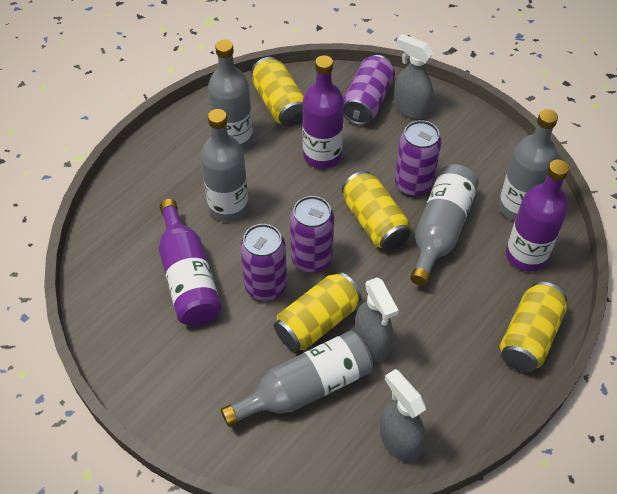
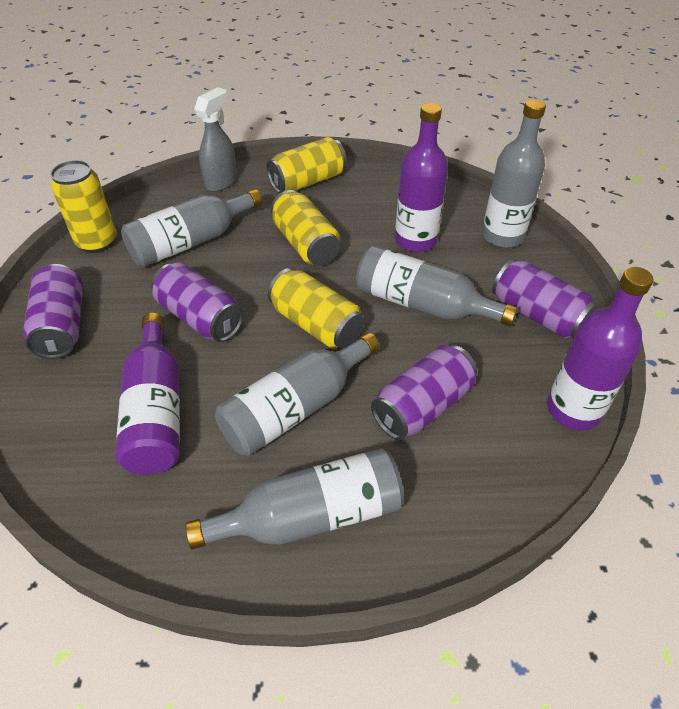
grey spray bottle: 3 -> 1

